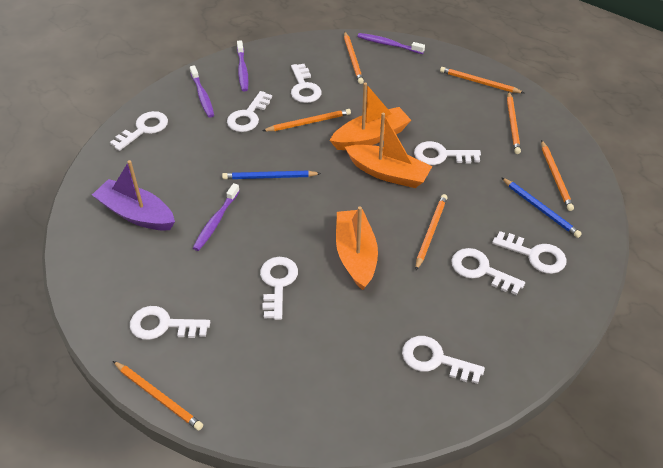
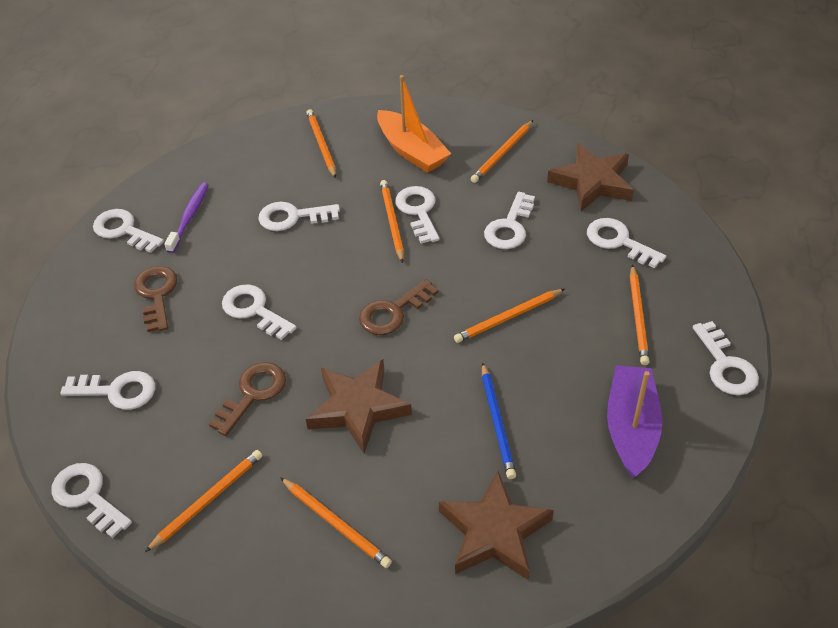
blue pencil: 2 -> 1
brown key: 0 -> 3
brown star: 0 -> 3
orange boat: 3 -> 1
purple toothbrush: 4 -> 1

